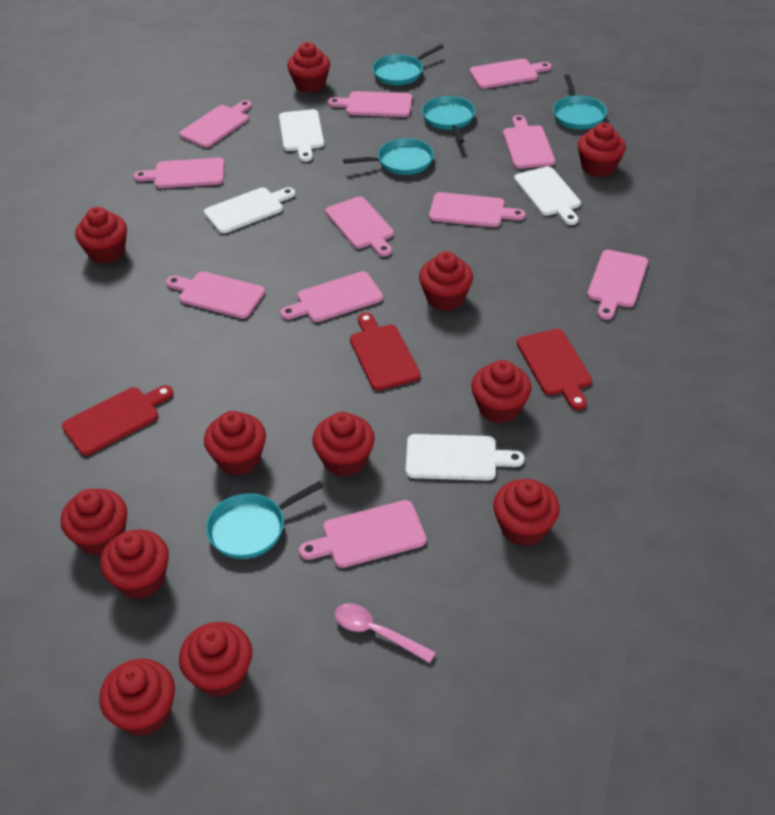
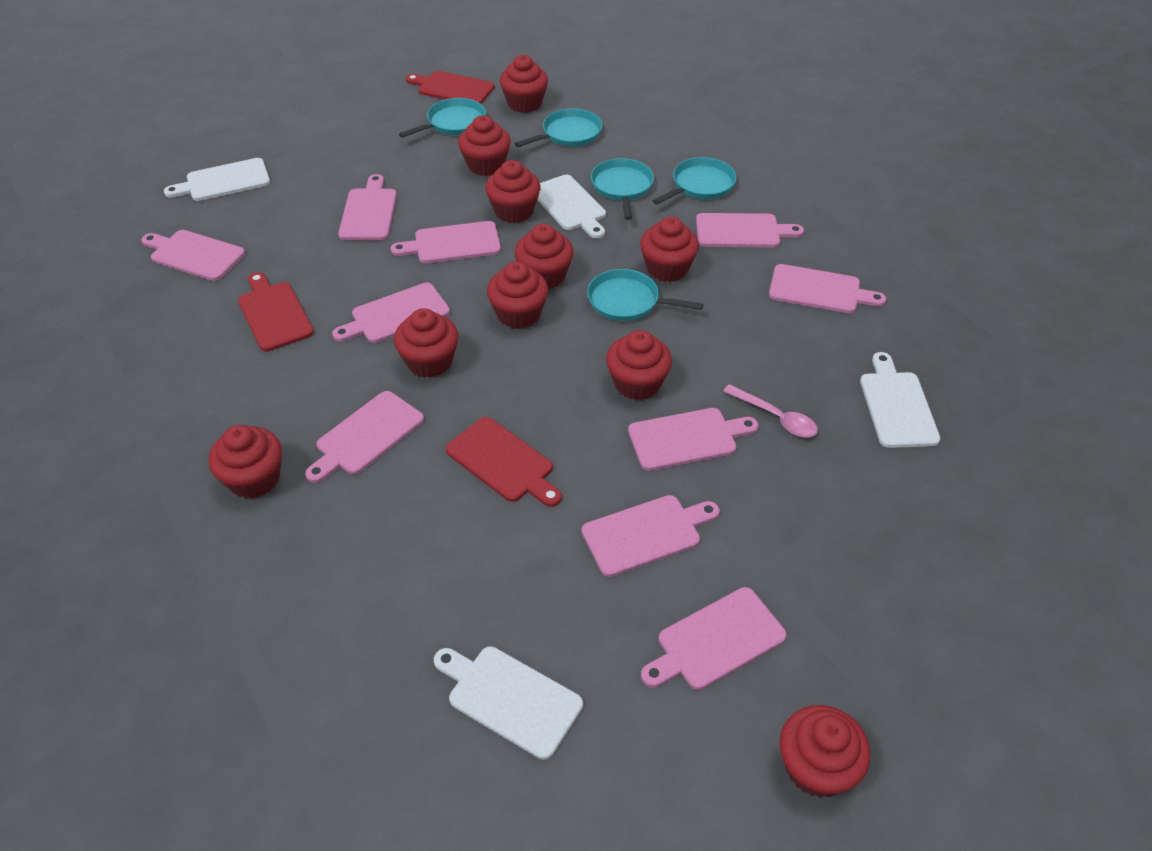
pink cutting board: 11 -> 10
red cupcake: 12 -> 10

